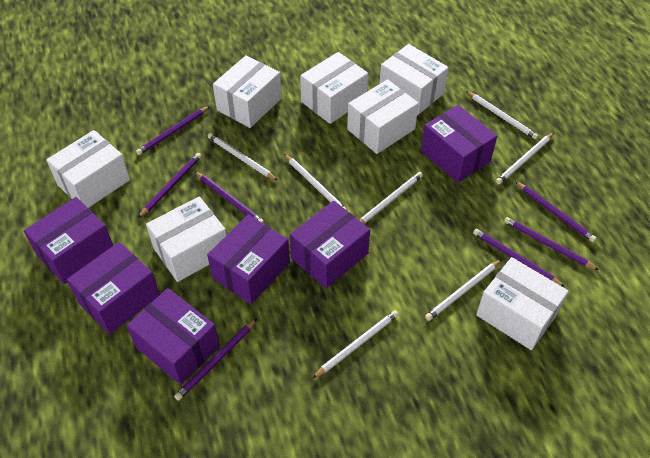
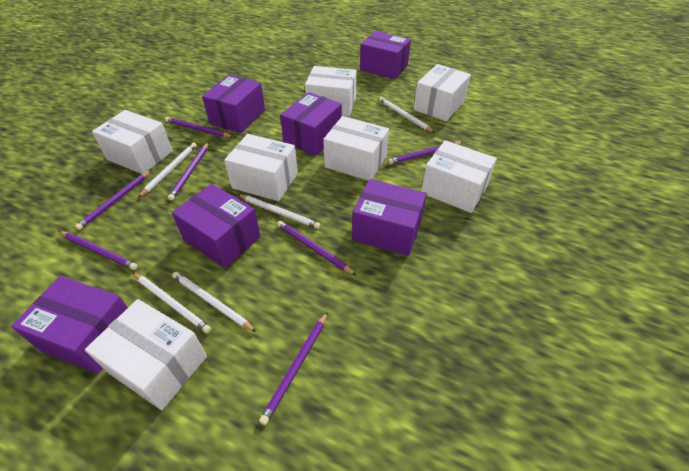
white pencil: 7 -> 5

